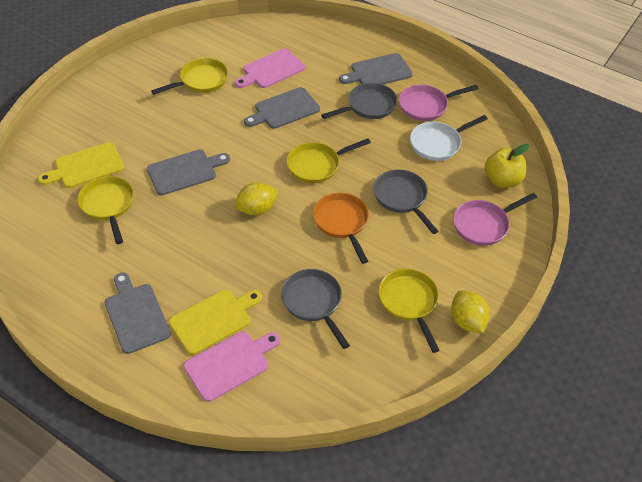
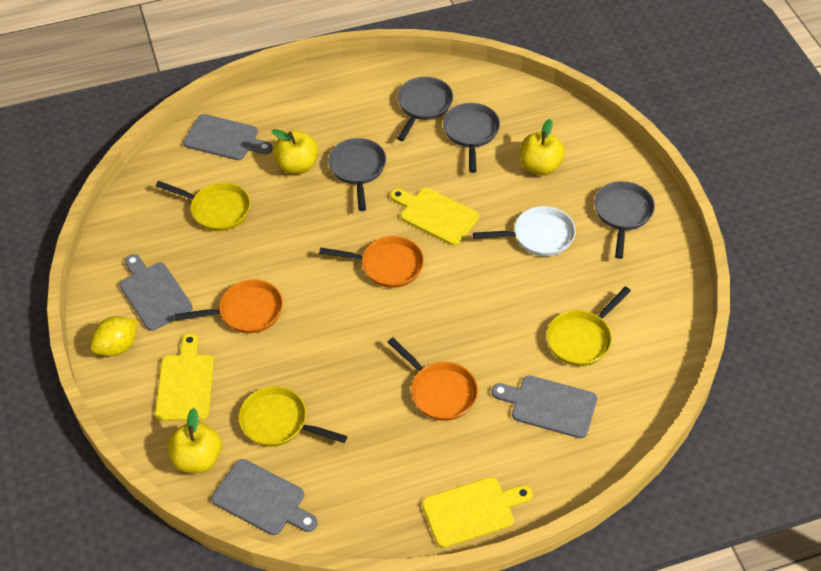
grey pan: 3 -> 4
orange pan: 1 -> 3
pink cutting board: 2 -> 0
pink pan: 2 -> 0
yellow apple: 1 -> 3
yellow cutting board: 2 -> 3
yellow lemon: 2 -> 1
yellow pan: 4 -> 3

